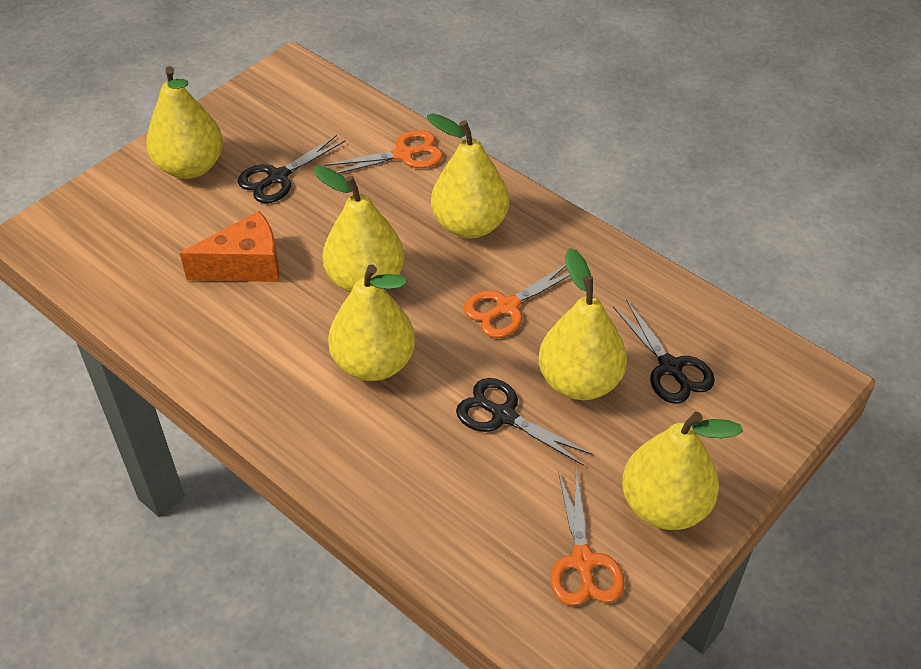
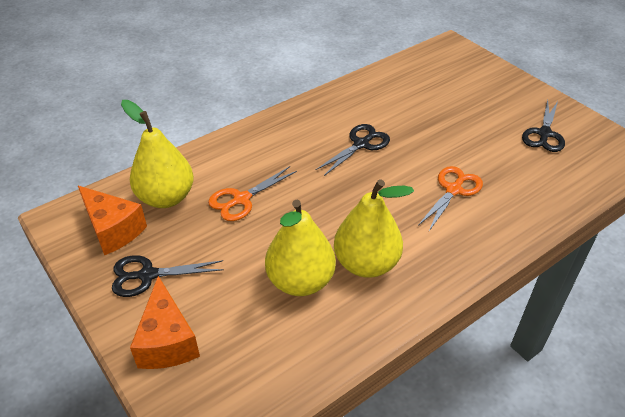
orange cheese: 1 -> 2
orange scissors: 3 -> 2
yellow pear: 6 -> 3

